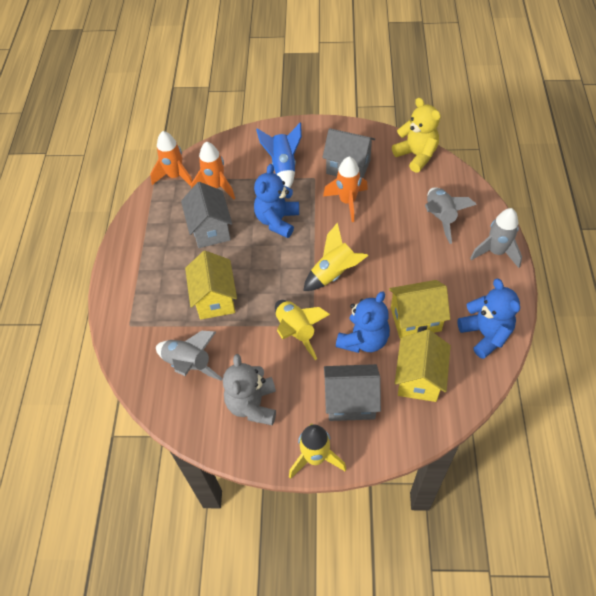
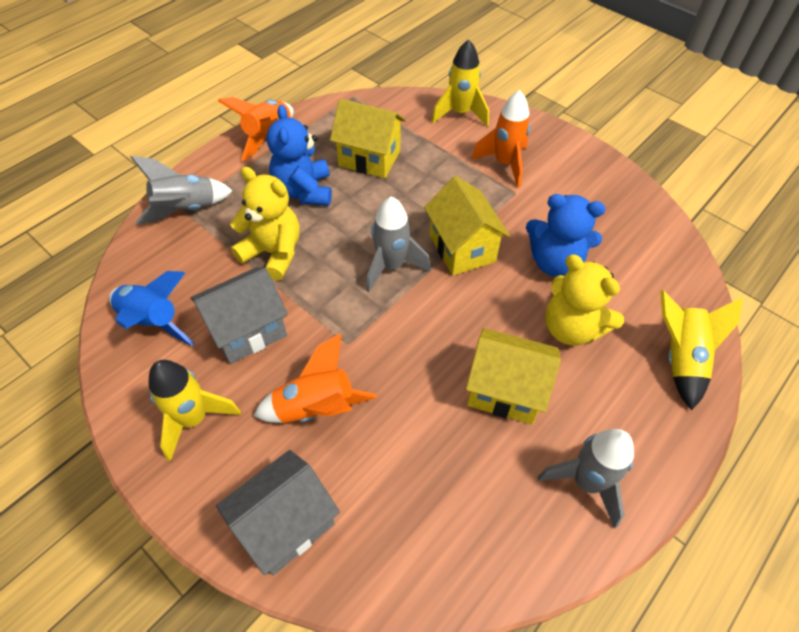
blue teddy bear: 3 -> 2
grey house: 3 -> 2
grey teddy bear: 1 -> 0
yellow teddy bear: 1 -> 2

